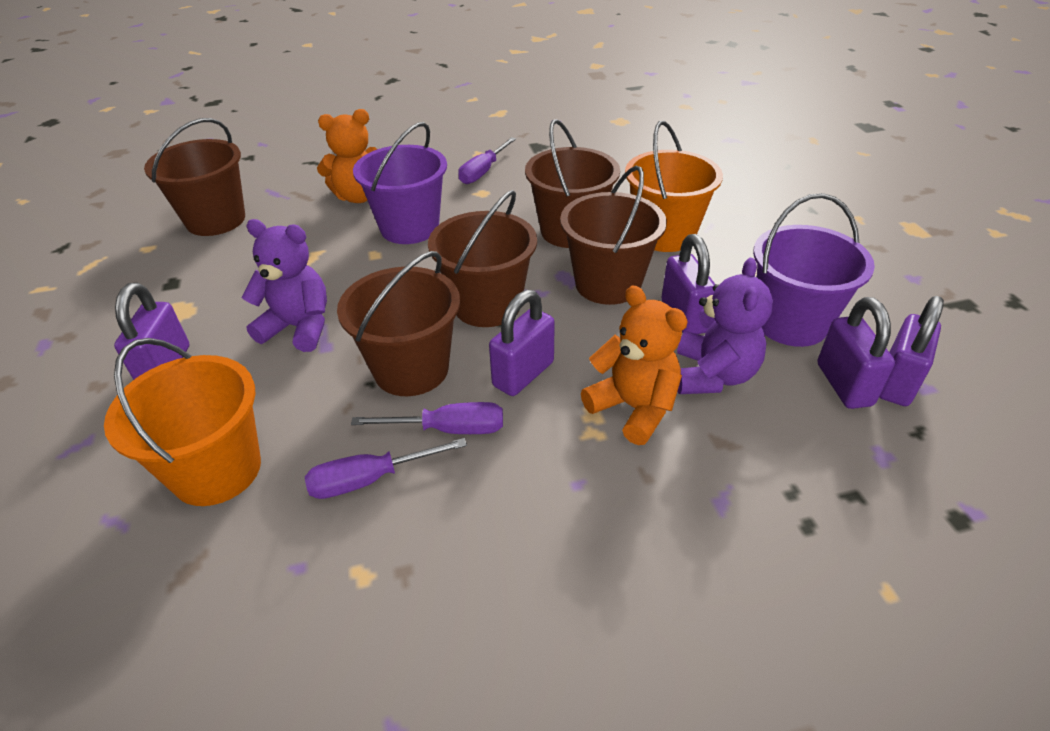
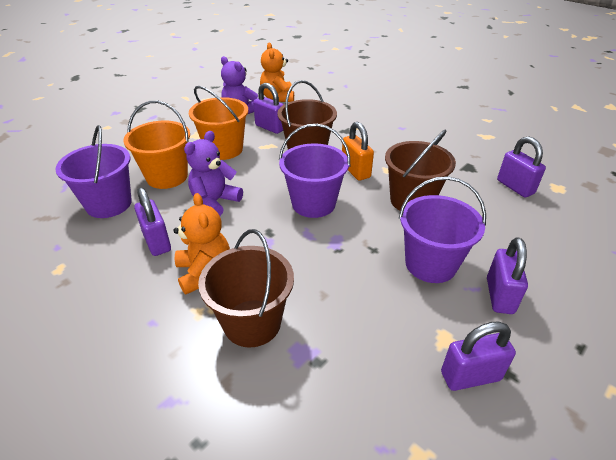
brown bucket: 5 -> 3
orange padlock: 0 -> 1
purple bucket: 2 -> 3
purple screwdriver: 3 -> 0

